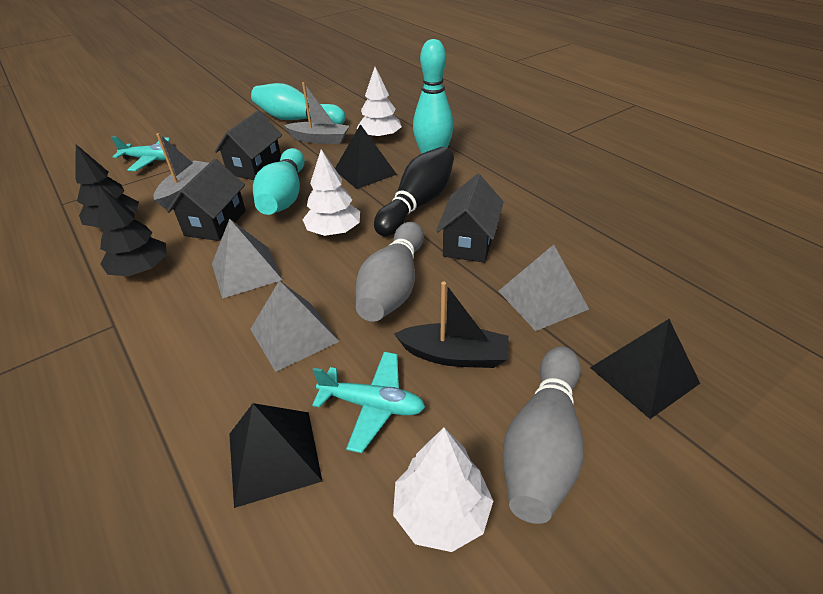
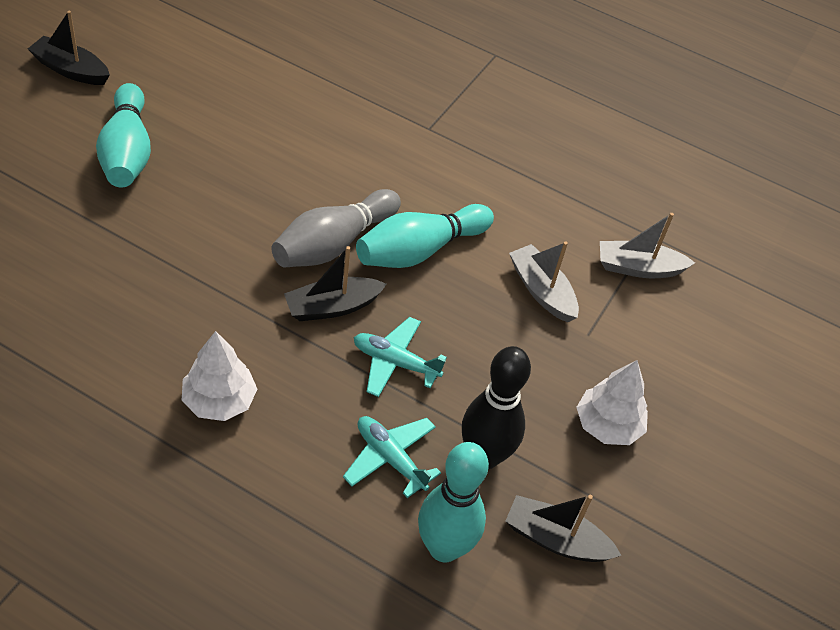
black boat: 1 -> 3
black house: 3 -> 0
black pyramid: 3 -> 0
black tree: 2 -> 0
grey bowling pin: 2 -> 1
grey pyramid: 3 -> 0
white tree: 3 -> 2

